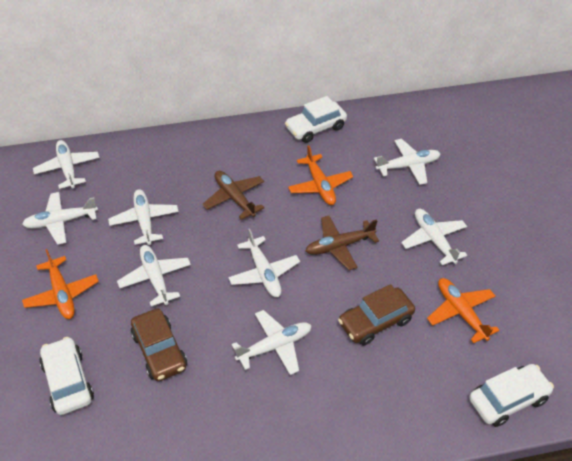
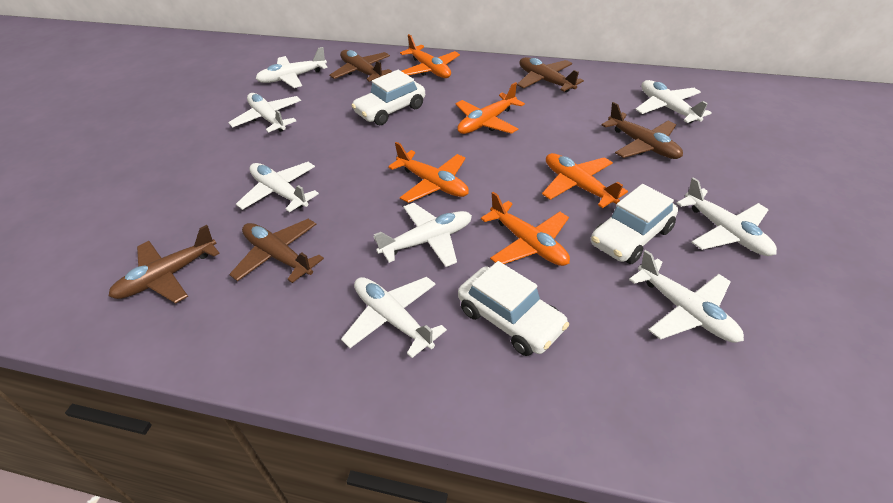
brown car: 2 -> 0
brown plane: 2 -> 5
orange plane: 3 -> 5

